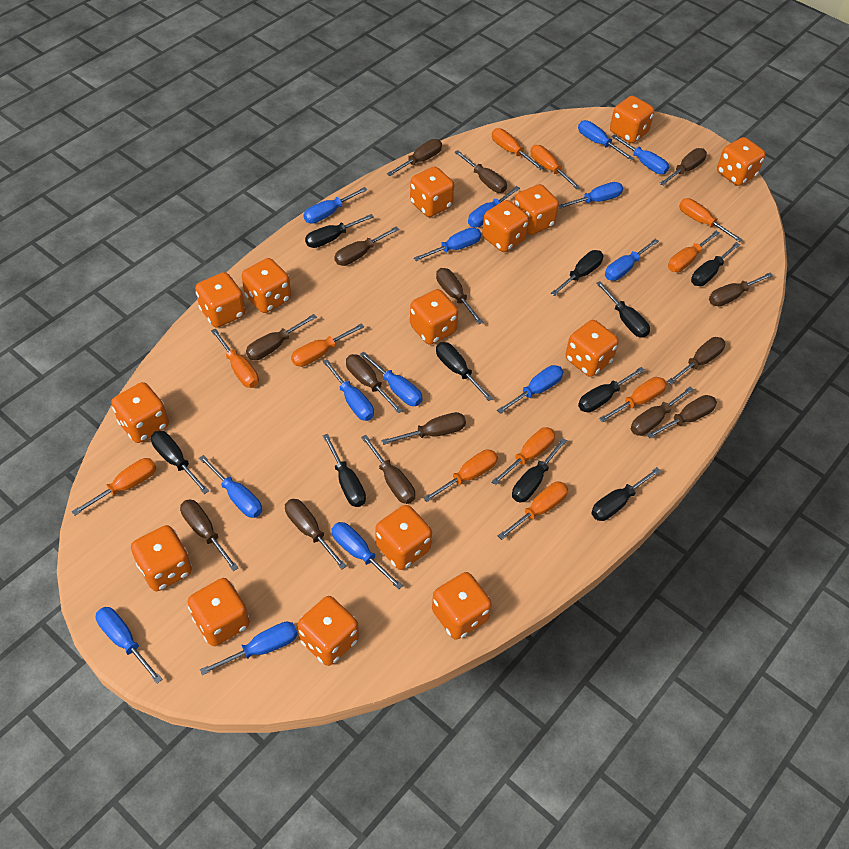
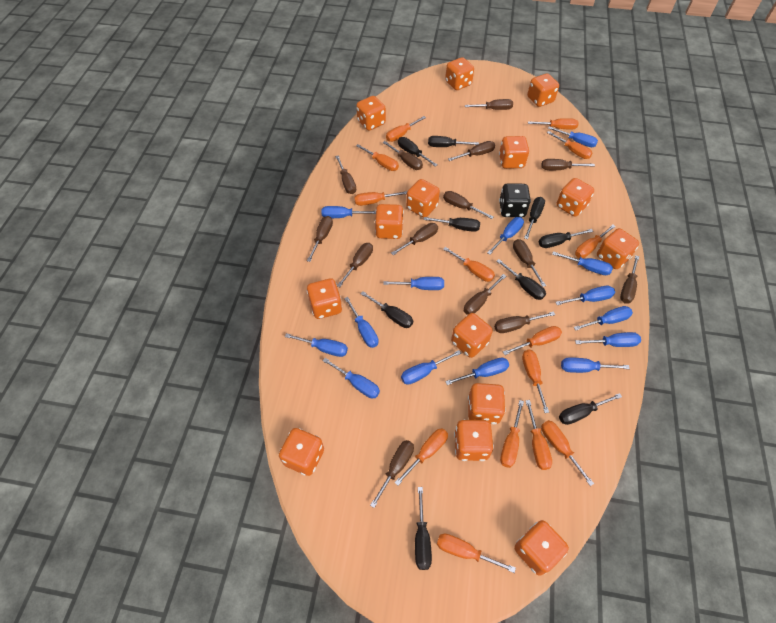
black dice: 0 -> 1
black screwdriver: 10 -> 9
brown screwdriver: 15 -> 14
orange dice: 15 -> 14
orange screwdriver: 11 -> 14

